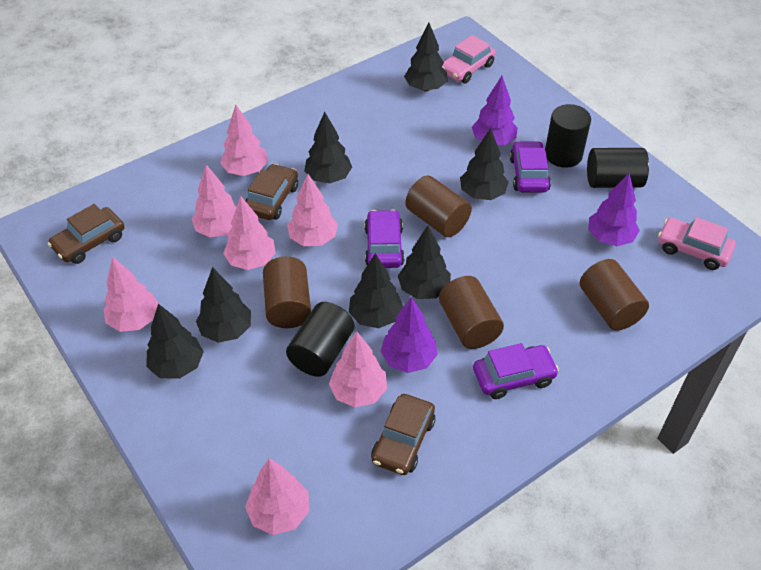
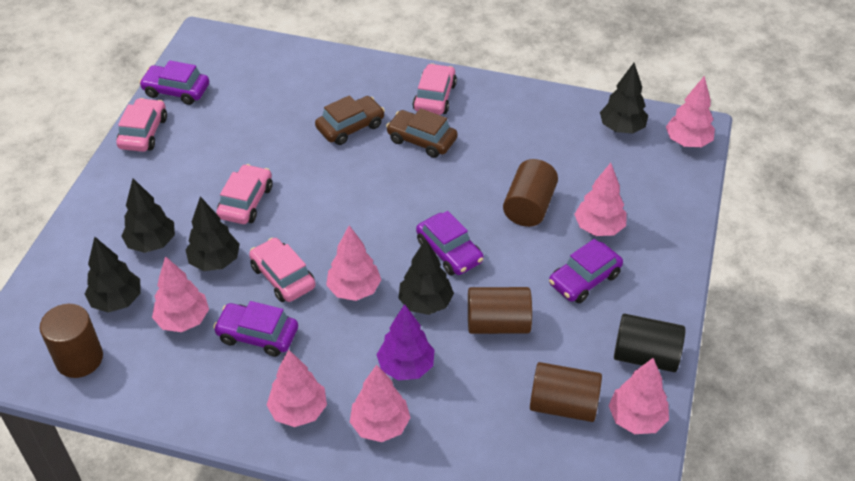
black cylinder: 3 -> 1
black tree: 7 -> 5
brown car: 3 -> 2
pink car: 2 -> 4
purple car: 3 -> 4
purple tree: 3 -> 1

